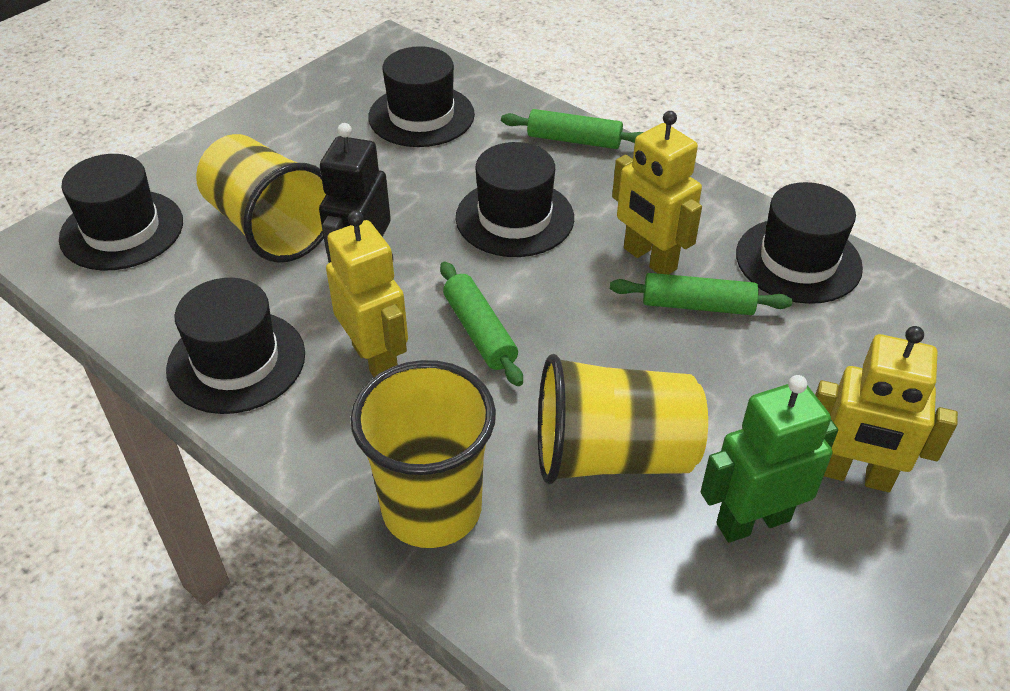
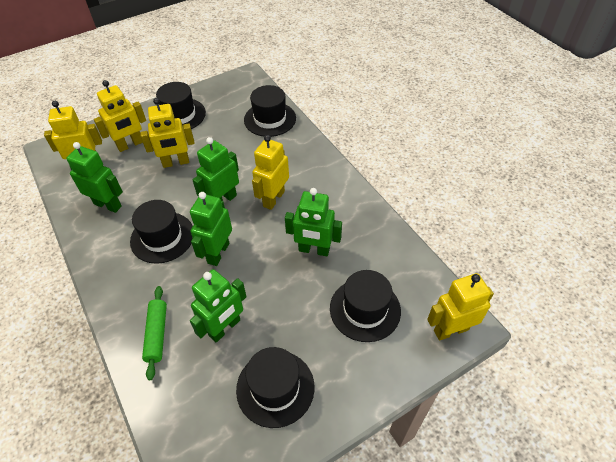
black robot: 1 -> 0
green robot: 1 -> 5
green rolling pin: 3 -> 1
yellow cup: 3 -> 0
yellow robot: 3 -> 5

